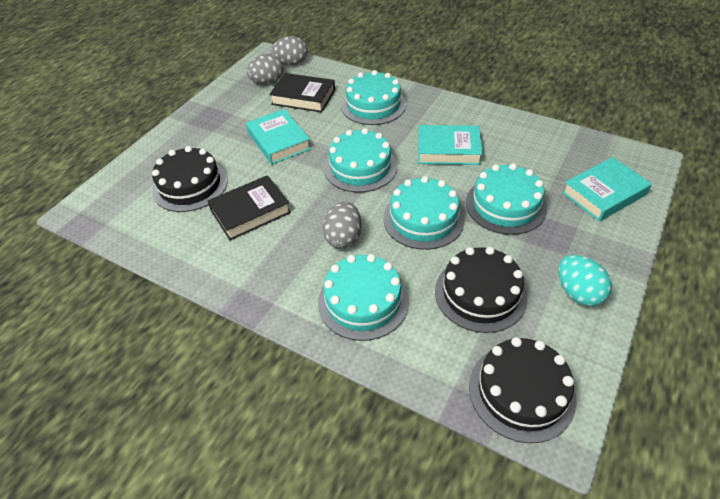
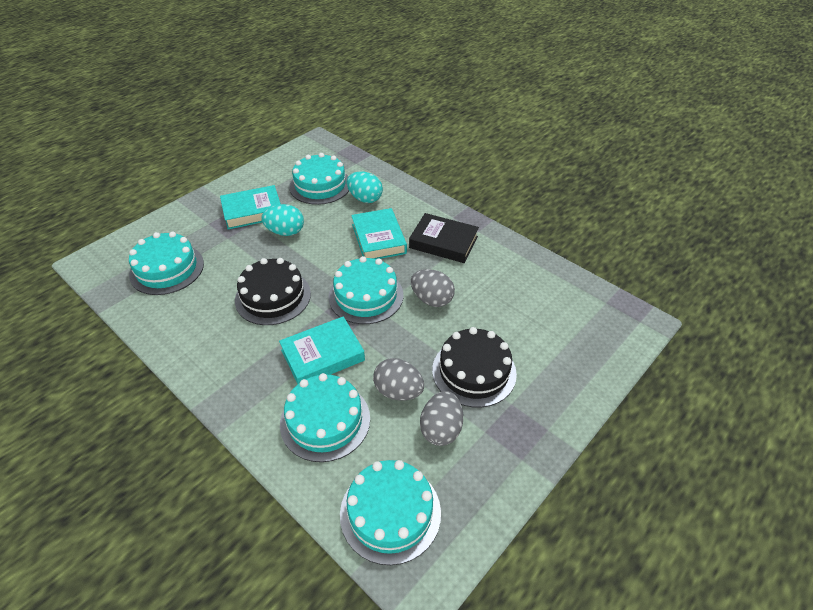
black book: 2 -> 1
black cake: 3 -> 2
turquoise egg: 1 -> 2

